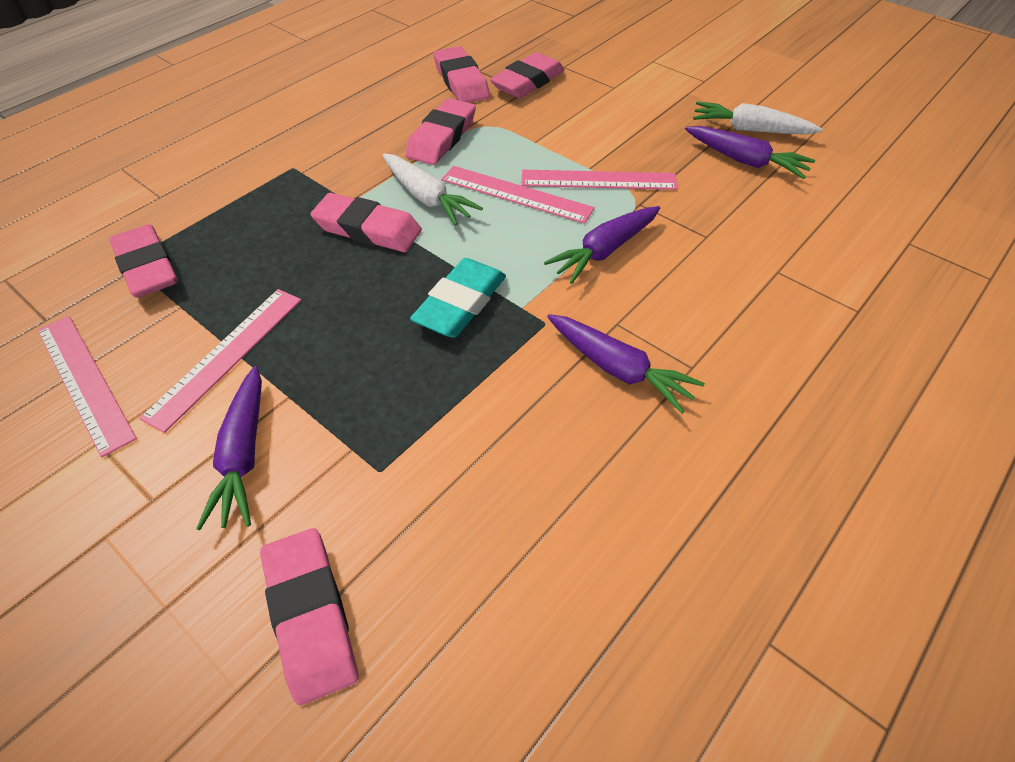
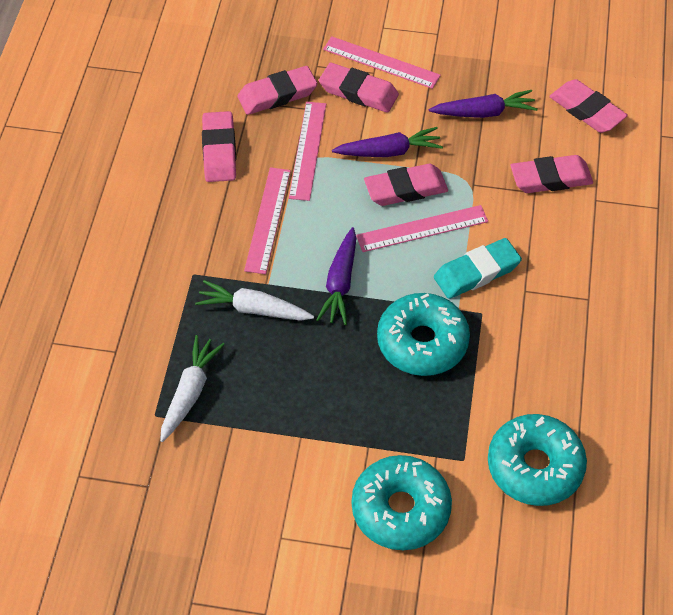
purple carrot: 4 -> 3
turquoise donut: 0 -> 3

